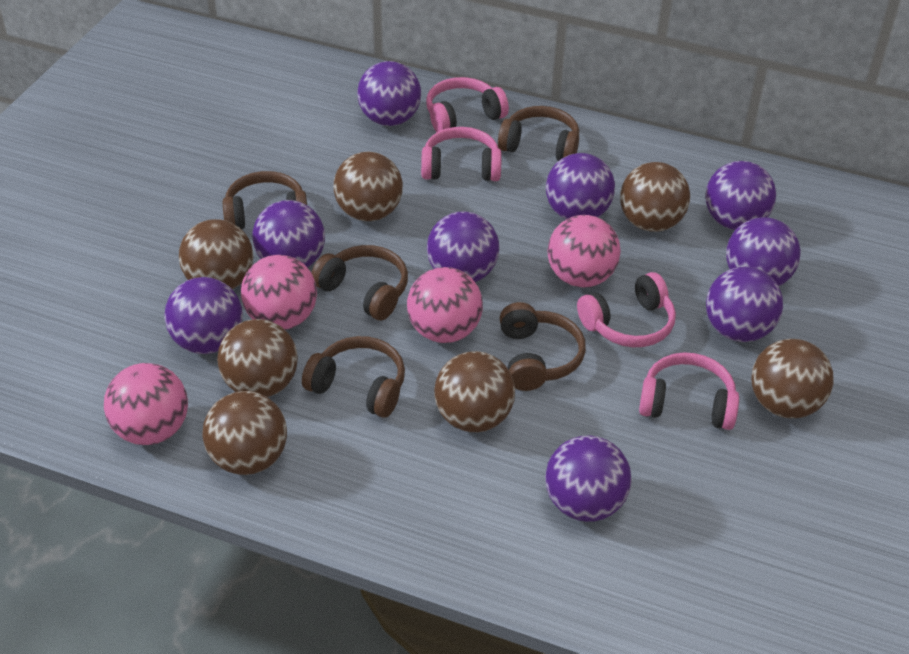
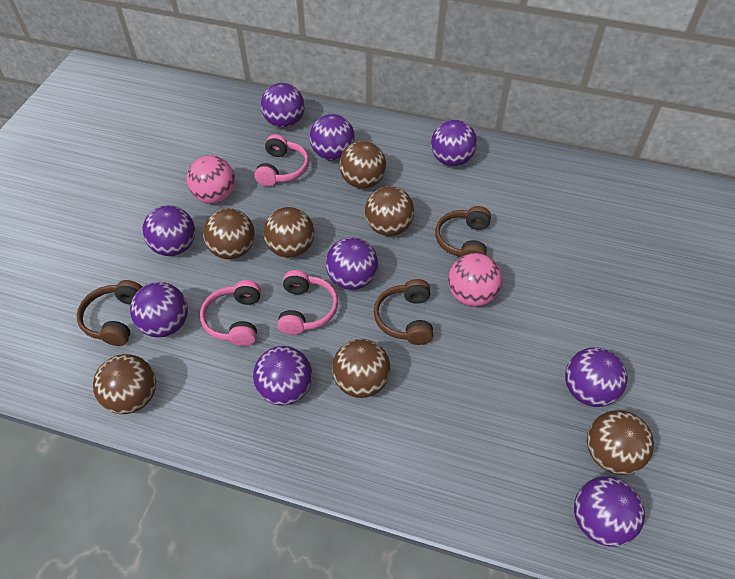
brown headphones: 5 -> 3
pink ball: 4 -> 2
pink headphones: 4 -> 3

